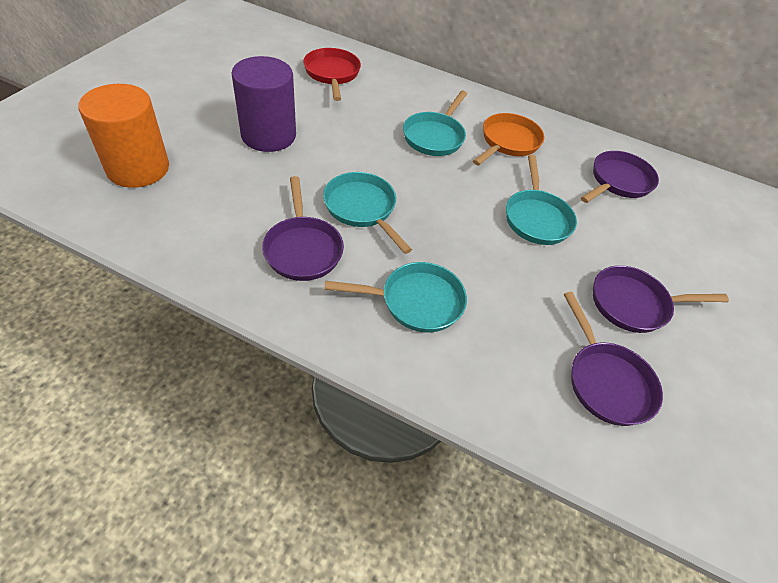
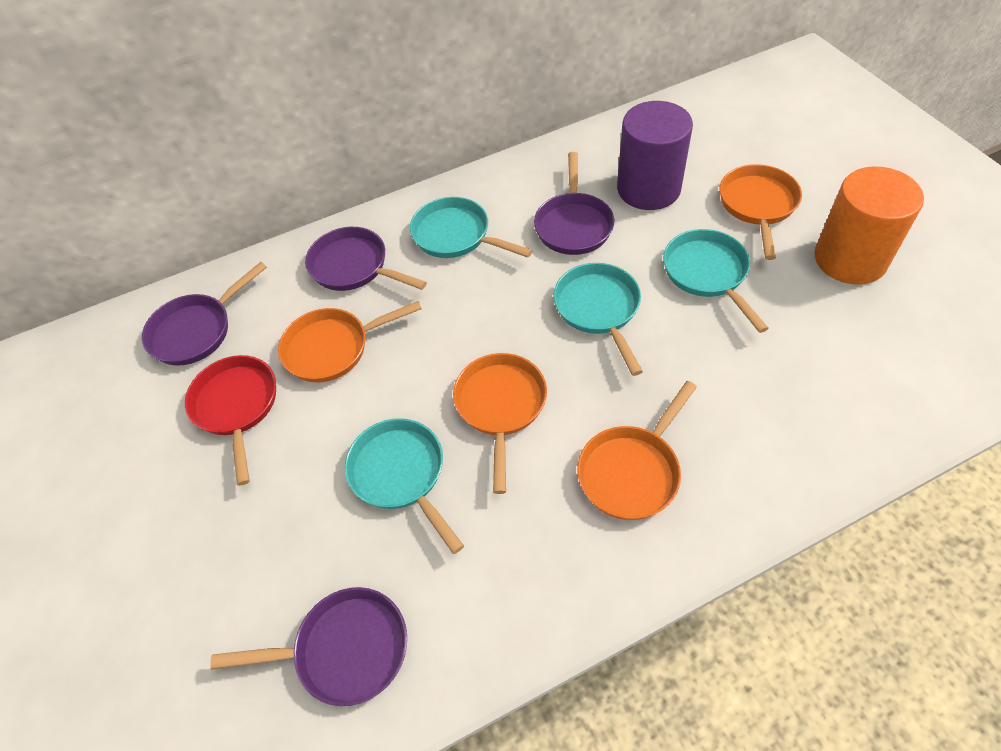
orange pan: 1 -> 4

